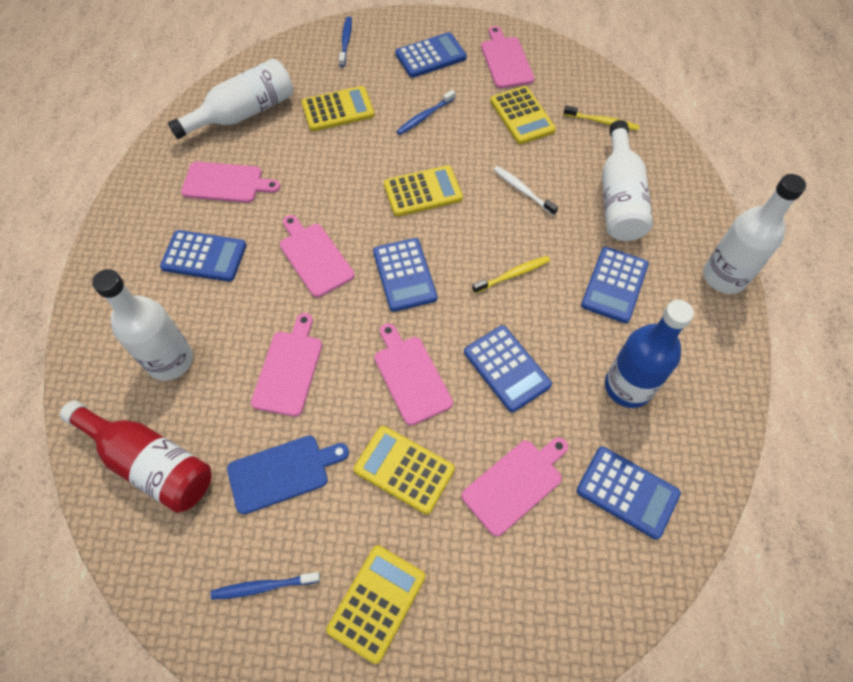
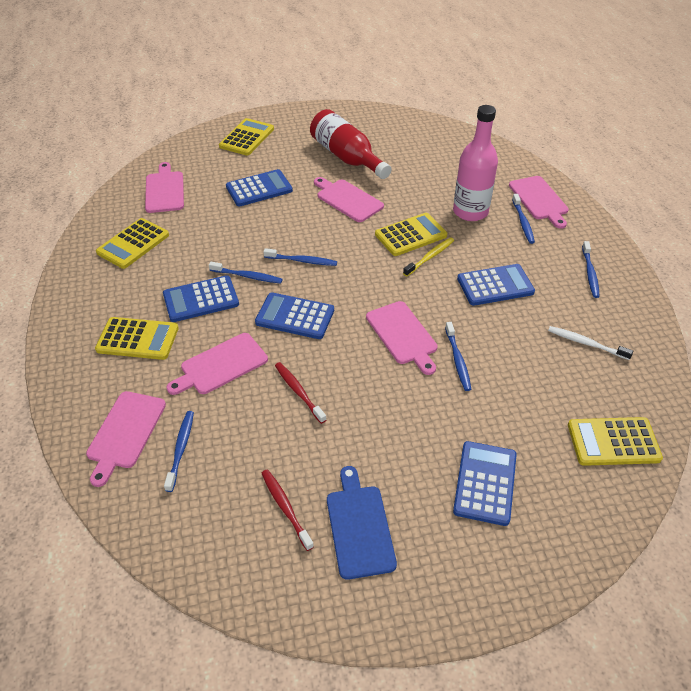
blue bottle: 1 -> 0
blue calculator: 6 -> 5
blue toothbrush: 3 -> 6
pink bottle: 0 -> 1
red toothbrush: 0 -> 2
white bottle: 4 -> 0
yellow toothbrush: 2 -> 1

